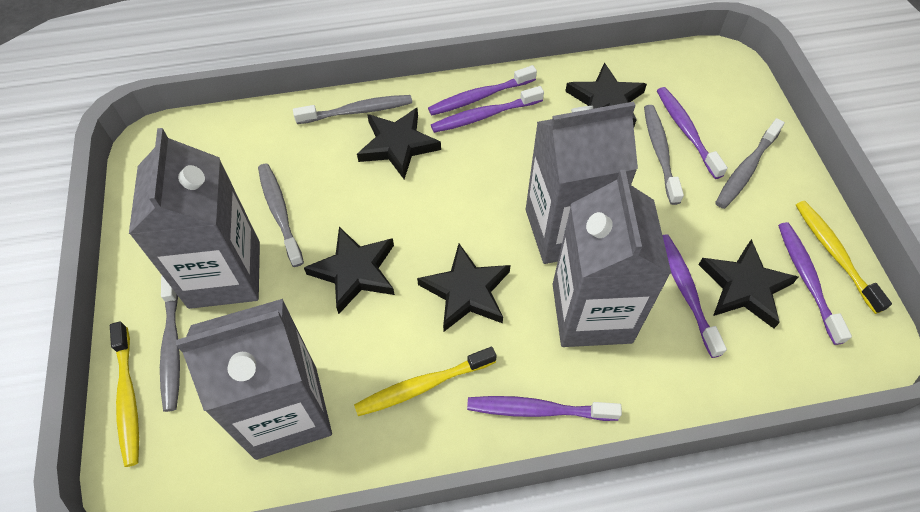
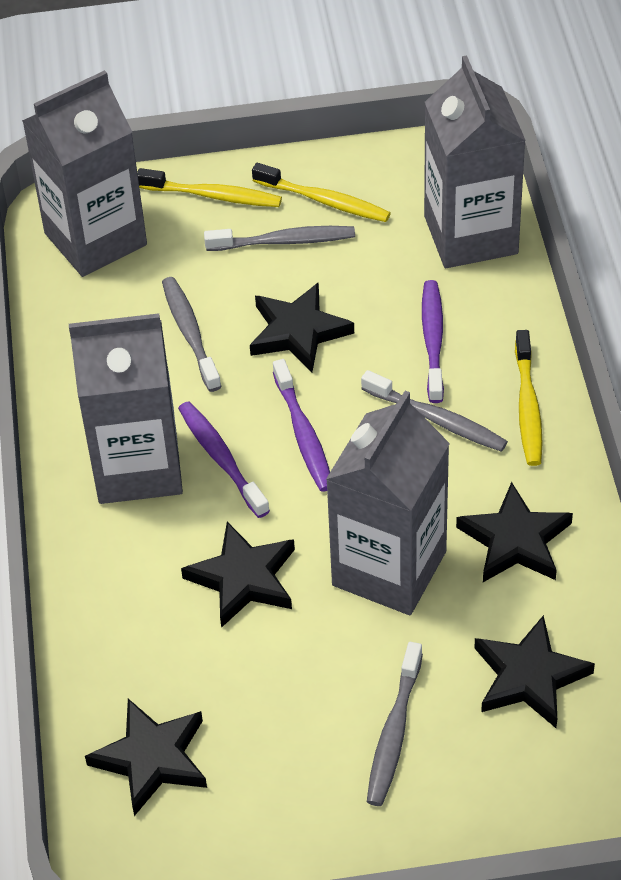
grey toothbrush: 5 -> 4
purple toothbrush: 6 -> 3

